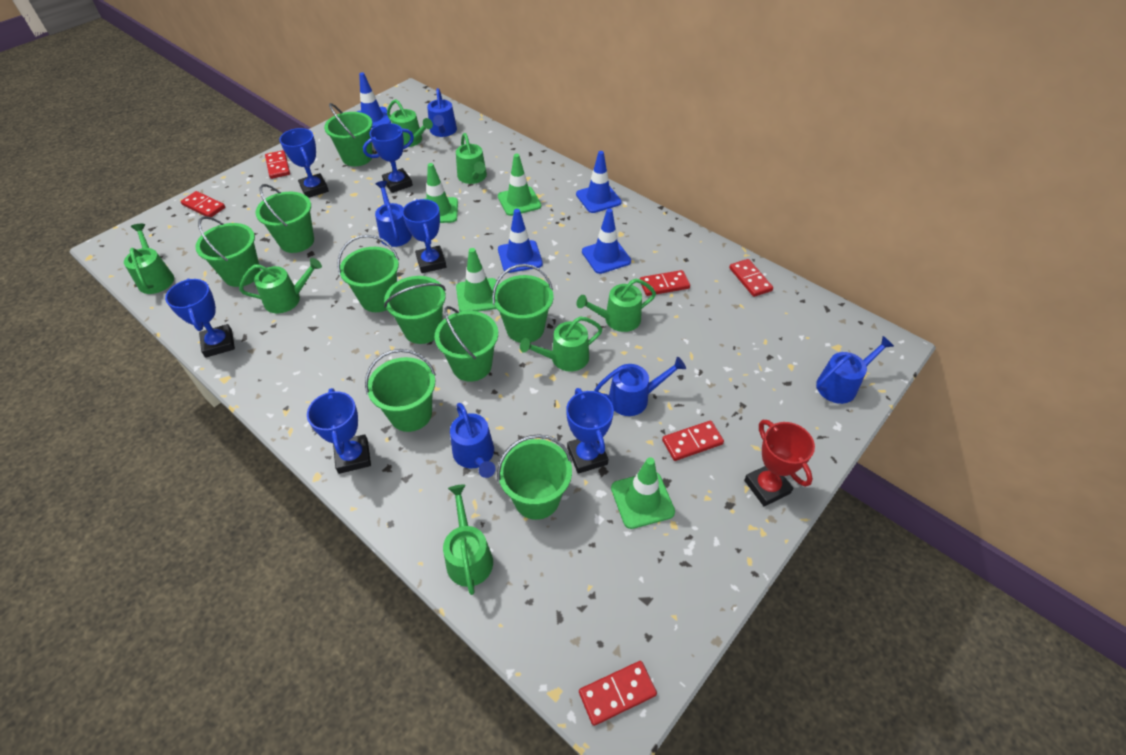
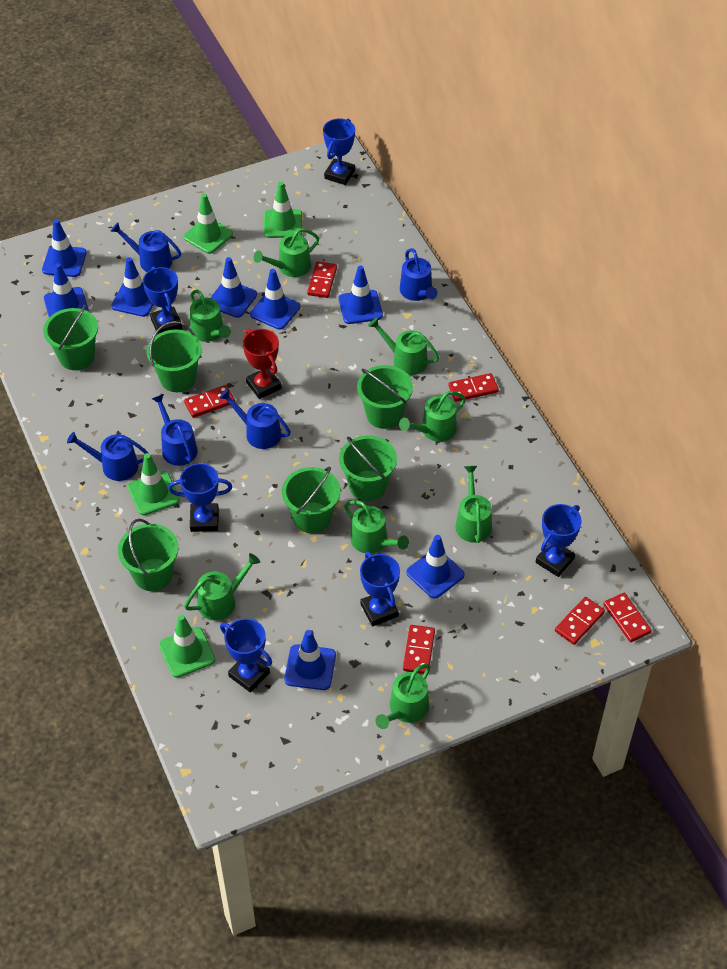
blue traffic cone: 4 -> 8
green bucket: 9 -> 6
green watering can: 7 -> 8

